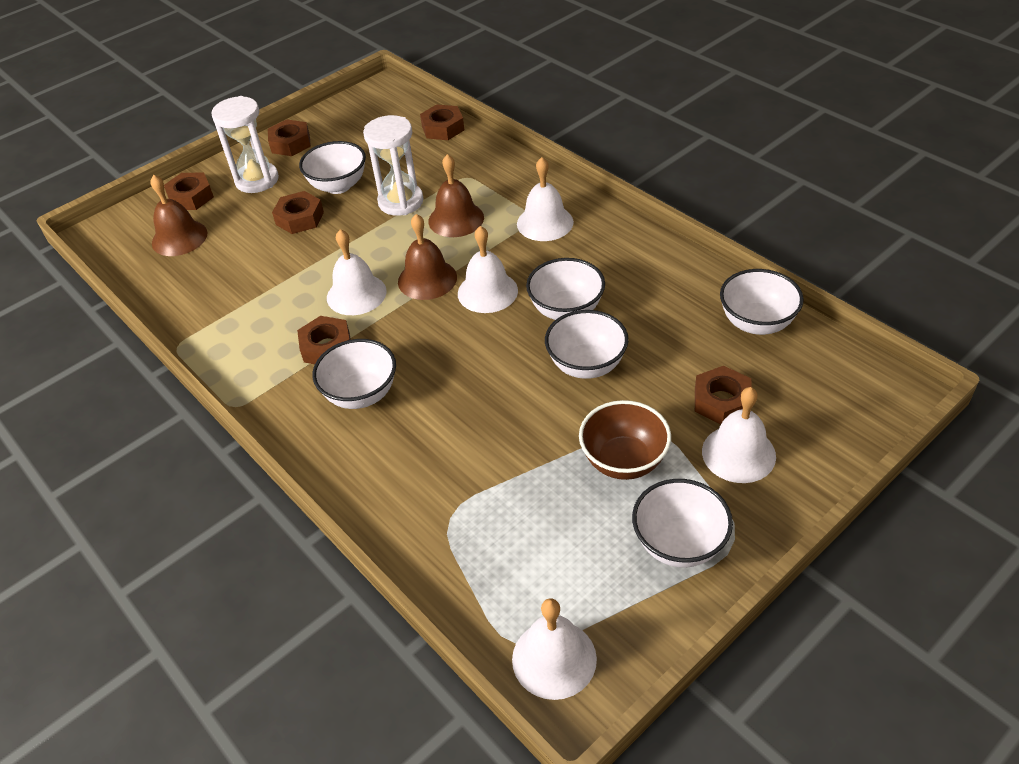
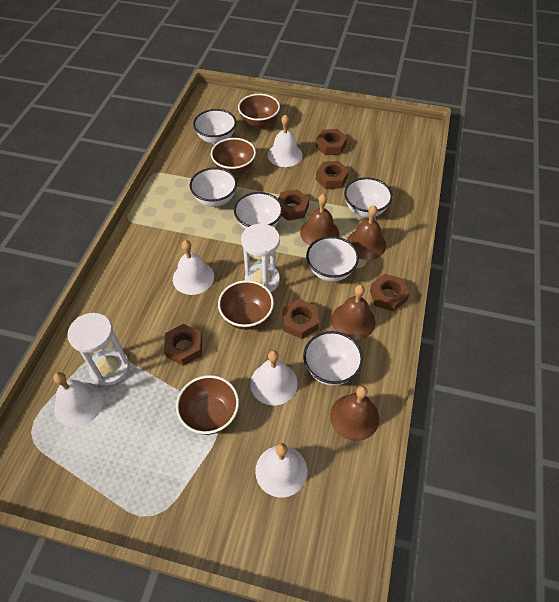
brown bell: 3 -> 4
brown bowl: 1 -> 4

